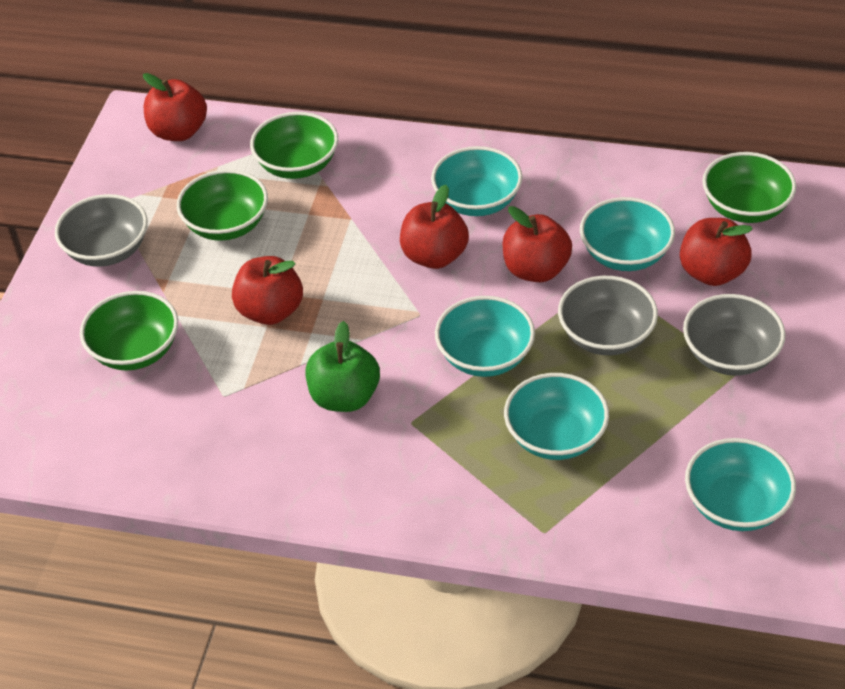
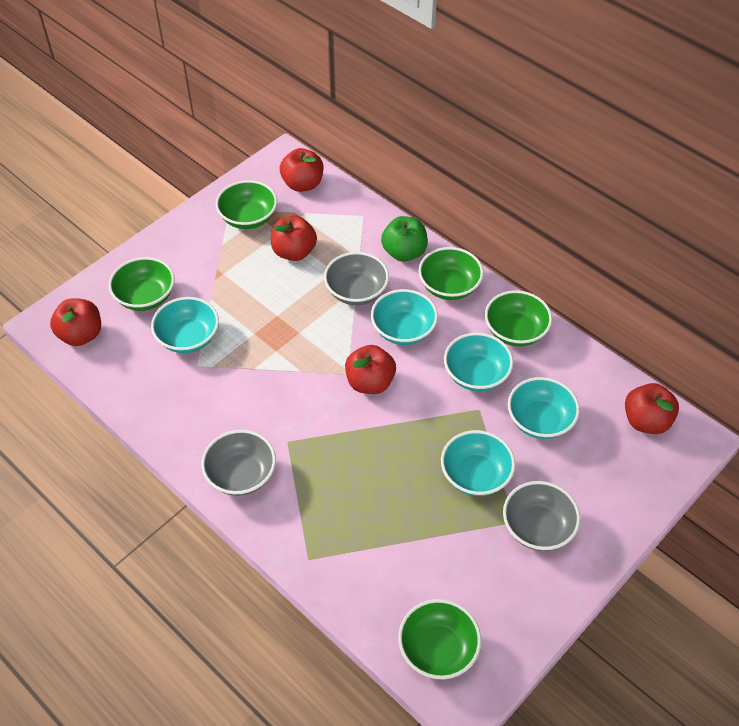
green bowl: 4 -> 5

